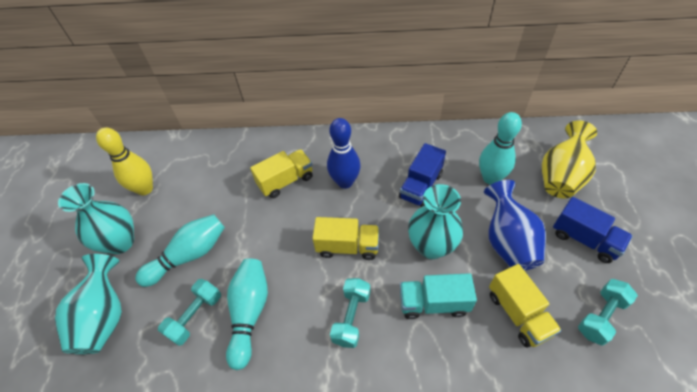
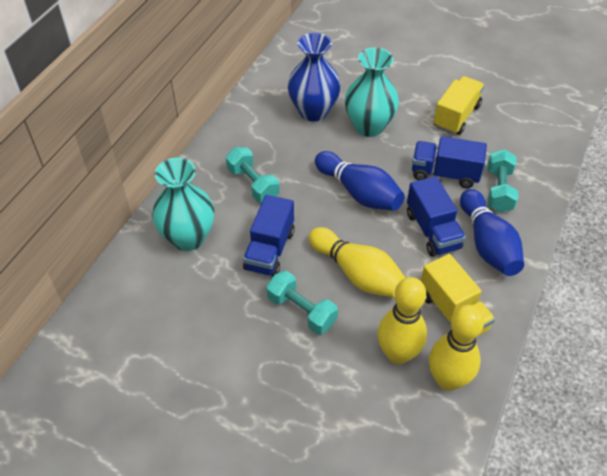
blue bowling pin: 1 -> 2
blue truck: 2 -> 3
turquoise bowling pin: 3 -> 0
turquoise truck: 1 -> 0
turquoise vase: 3 -> 2
yellow bowling pin: 1 -> 3
yellow truck: 3 -> 2
yellow vase: 1 -> 0

